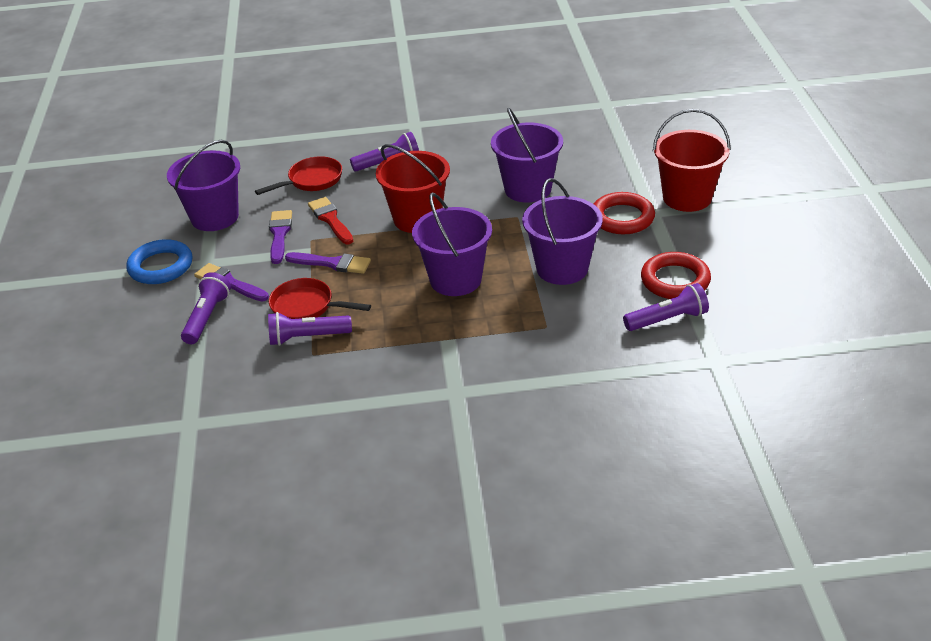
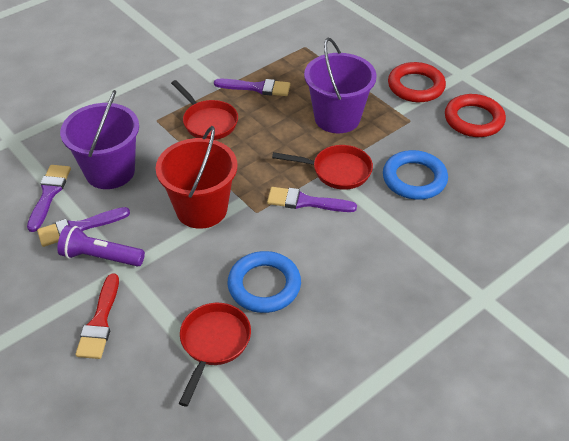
blue ring: 1 -> 2
purple brush: 3 -> 4
purple bucket: 4 -> 2
purple flashlight: 4 -> 1
red bucket: 2 -> 1
red pan: 2 -> 3

